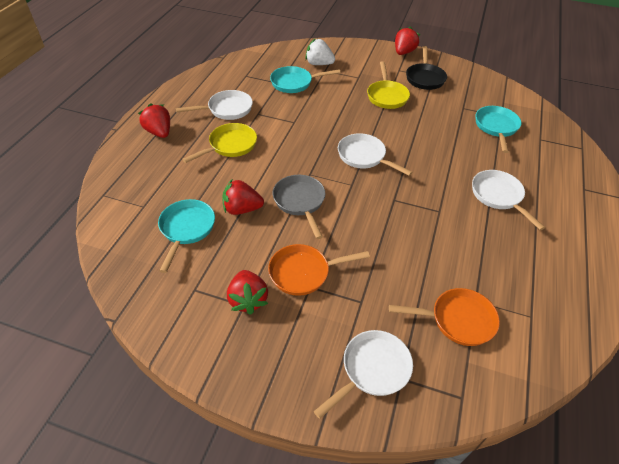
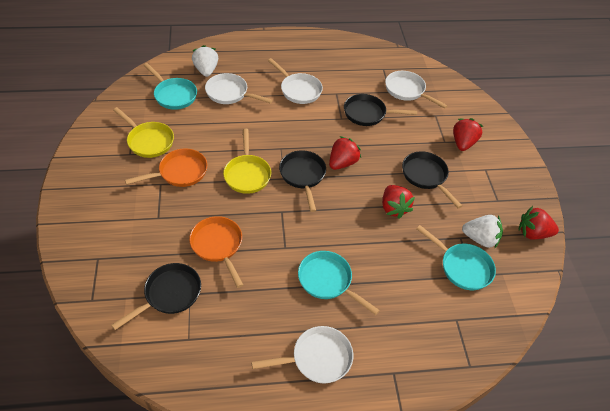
black pan: 1 -> 4
grey pan: 1 -> 0
white strawberry: 1 -> 2

